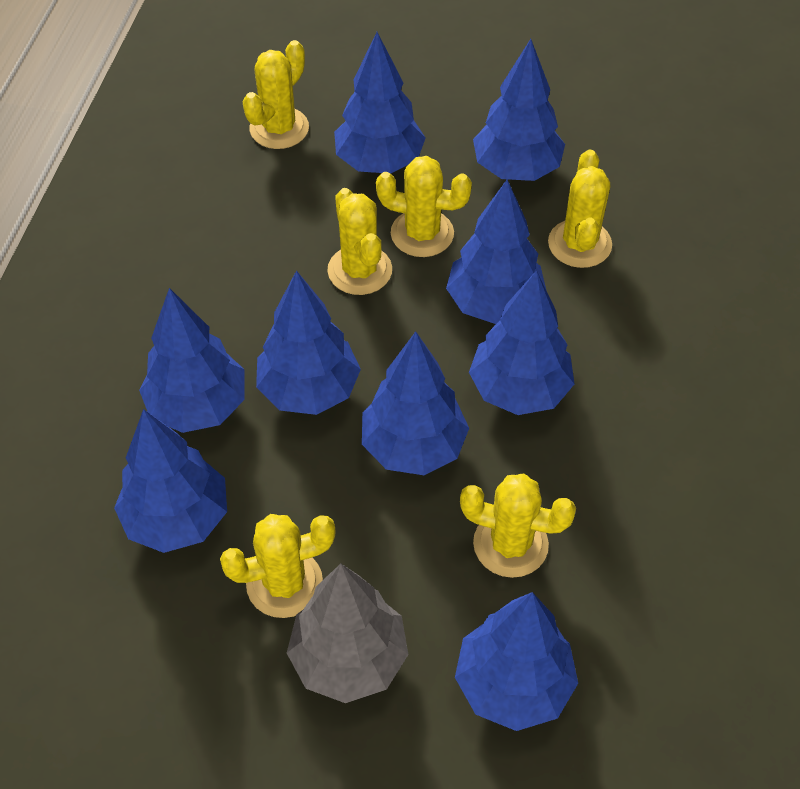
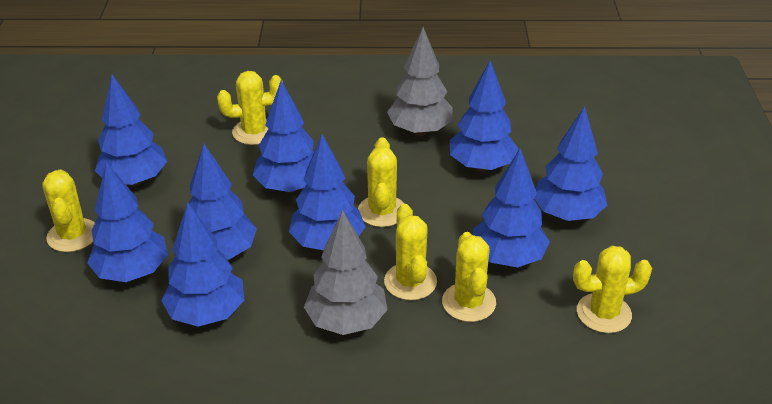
grey tree: 1 -> 2

